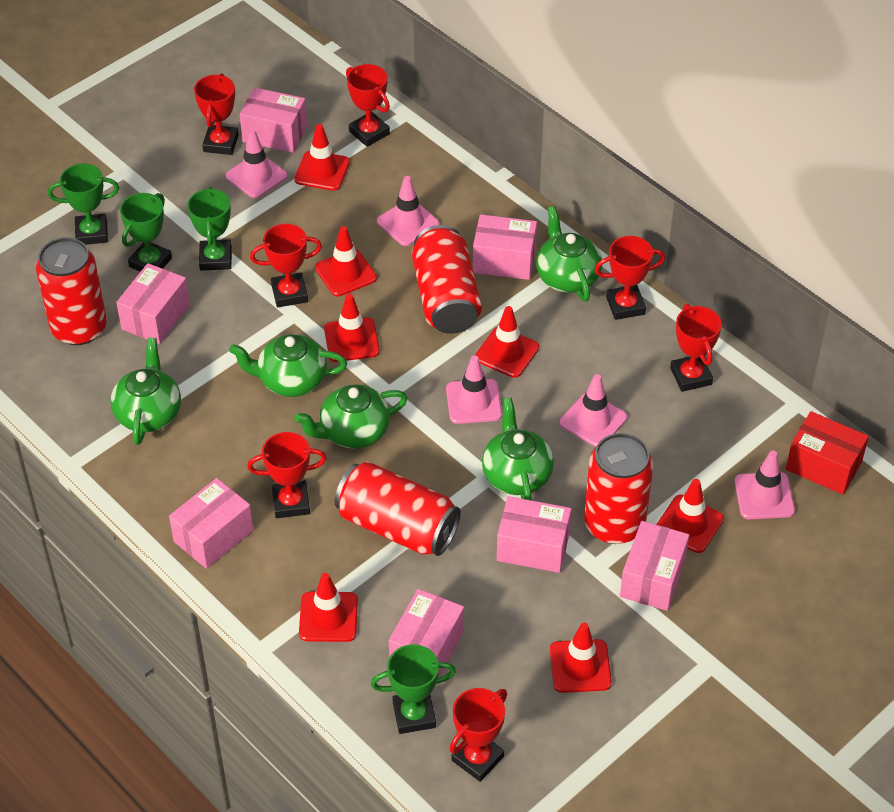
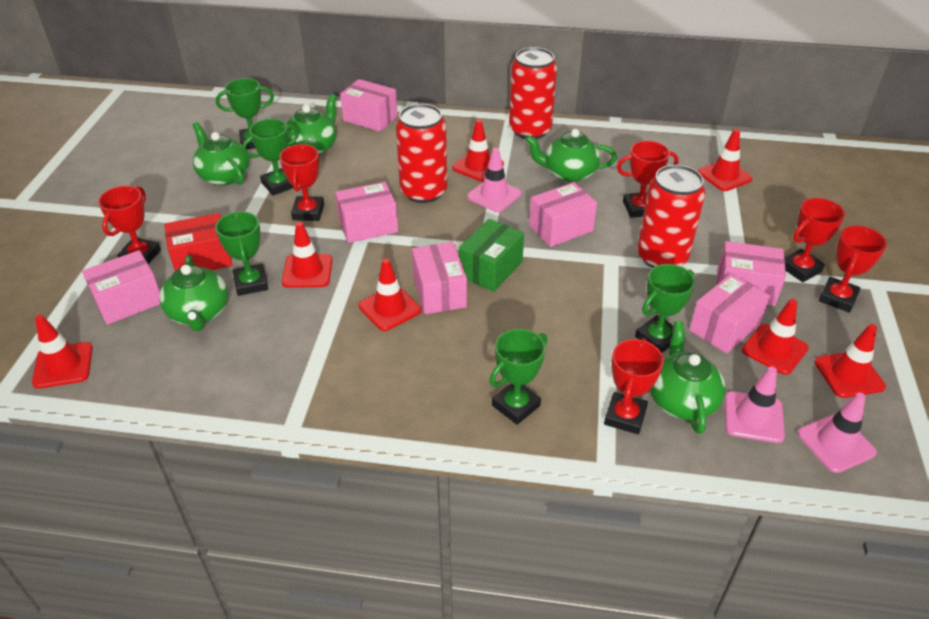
green box: 0 -> 1
green trophy: 4 -> 5
pink traffic cone: 5 -> 3
red can: 4 -> 3
red trophy: 7 -> 6

